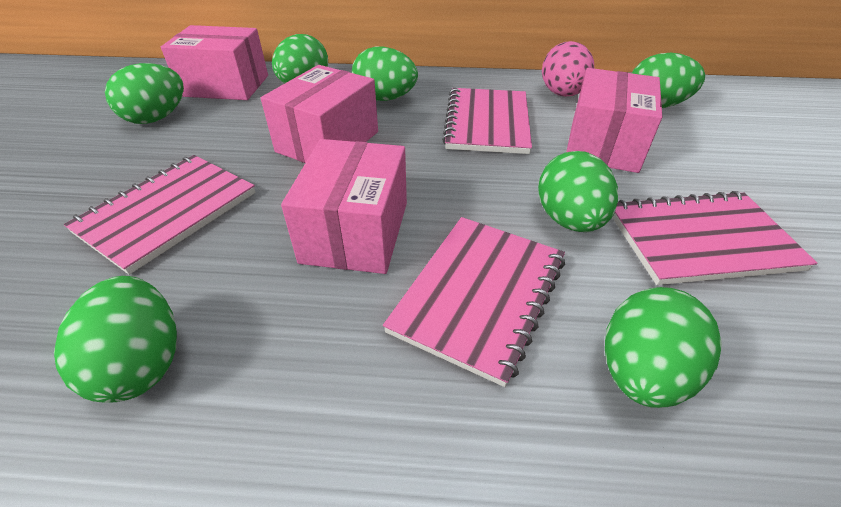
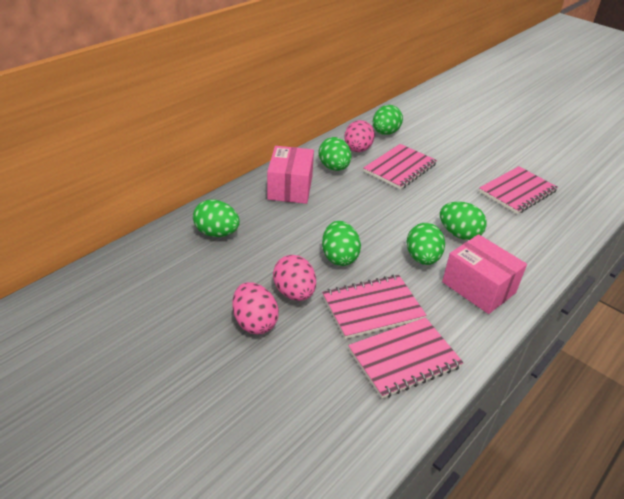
green egg: 7 -> 6
pink box: 4 -> 2
pink egg: 1 -> 3

